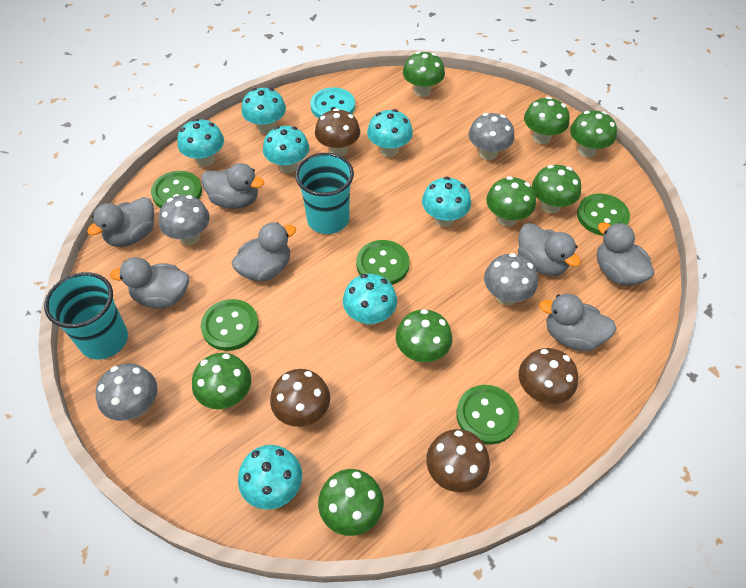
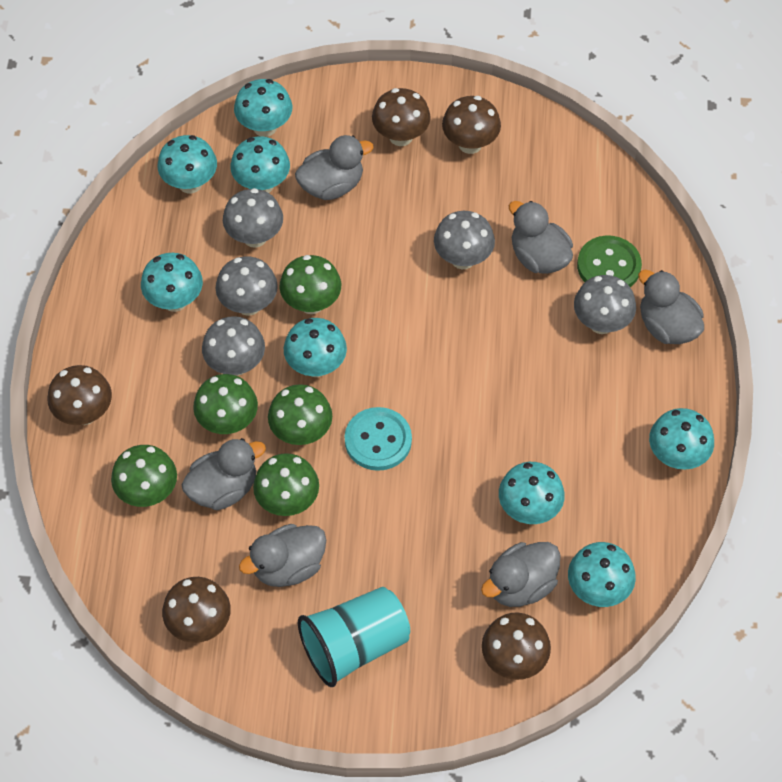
brown mushroom: 4 -> 5
green button: 5 -> 1
green mushroom: 8 -> 5
grey duck: 7 -> 6
grey mushroom: 4 -> 5
turquoise cup: 2 -> 1
turquoise mushroom: 7 -> 8

